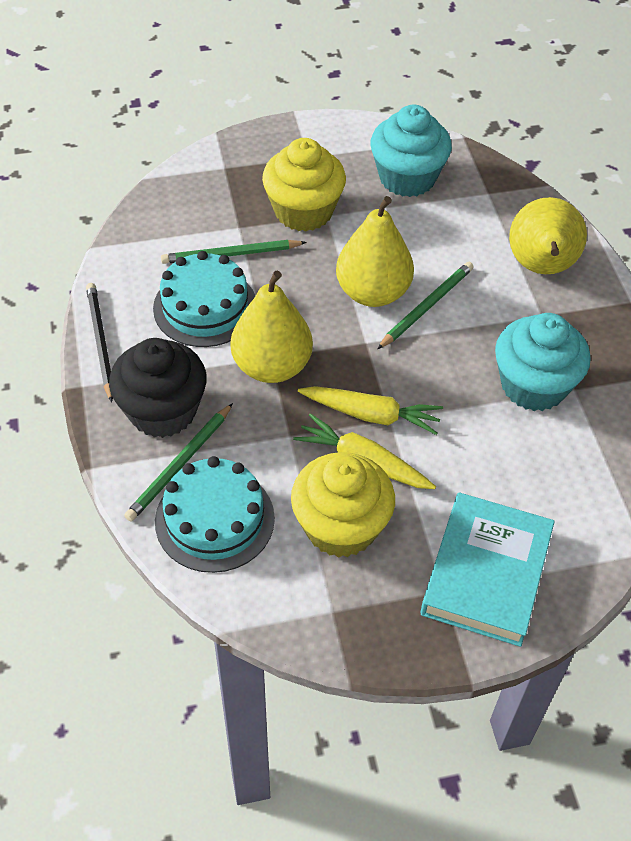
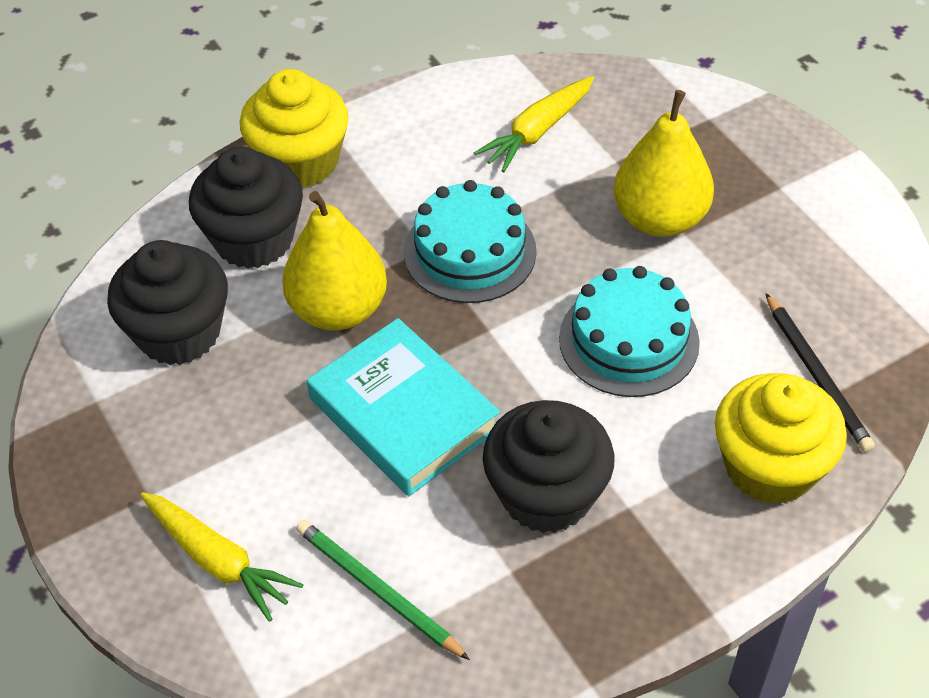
black cupcake: 1 -> 3
green pencil: 3 -> 1
turquoise cupcake: 2 -> 0
yellow pear: 3 -> 2

